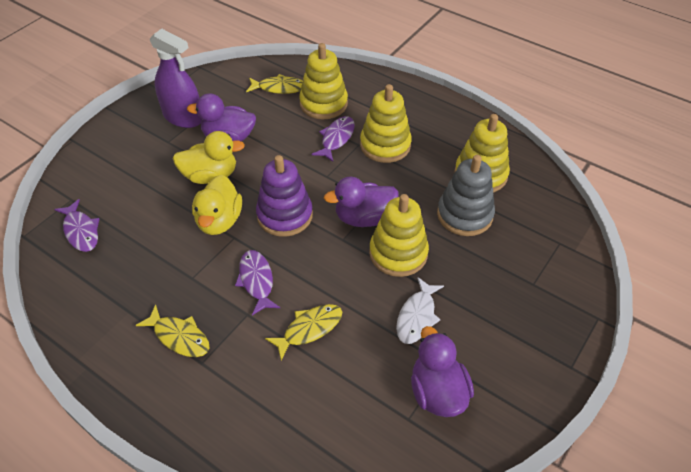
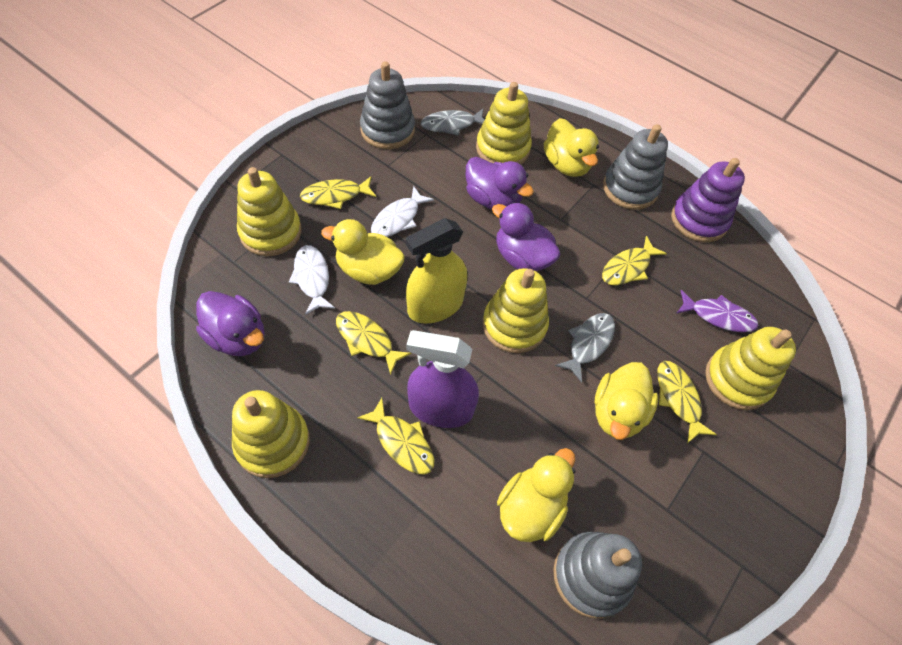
grey fish: 0 -> 2
grey stacking toy: 1 -> 3
purple fish: 3 -> 1
white fish: 1 -> 2
yellow duck: 2 -> 4
yellow fish: 3 -> 5
yellow spray bottle: 0 -> 1
yellow stacking toy: 4 -> 5

